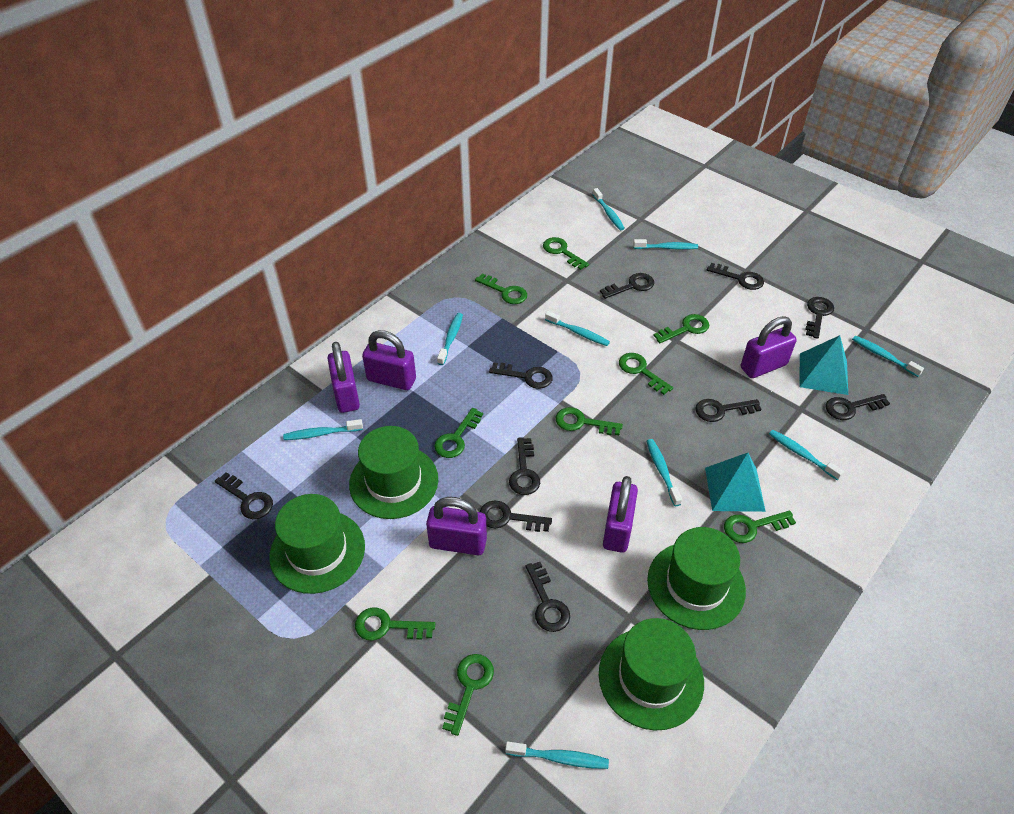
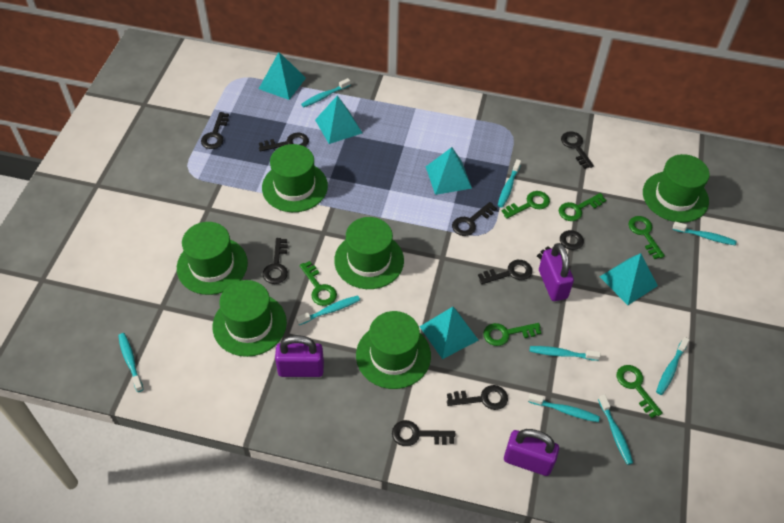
black key: 10 -> 9
green hat: 4 -> 6
green key: 9 -> 6
purple padlock: 5 -> 3
turquoise pyramid: 2 -> 5

